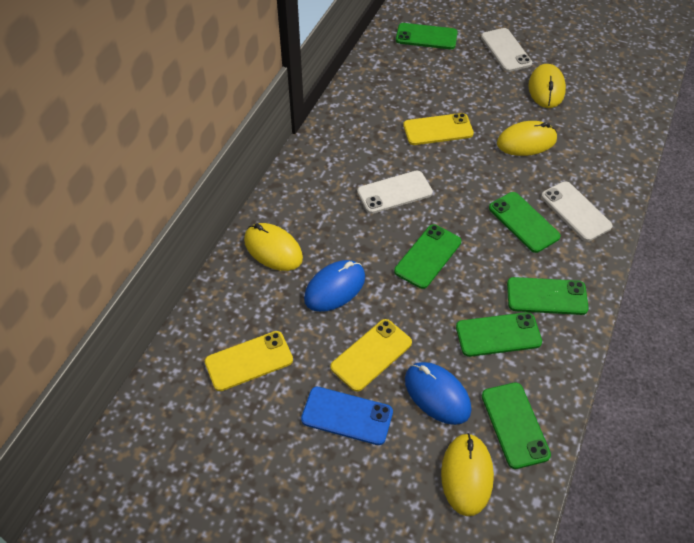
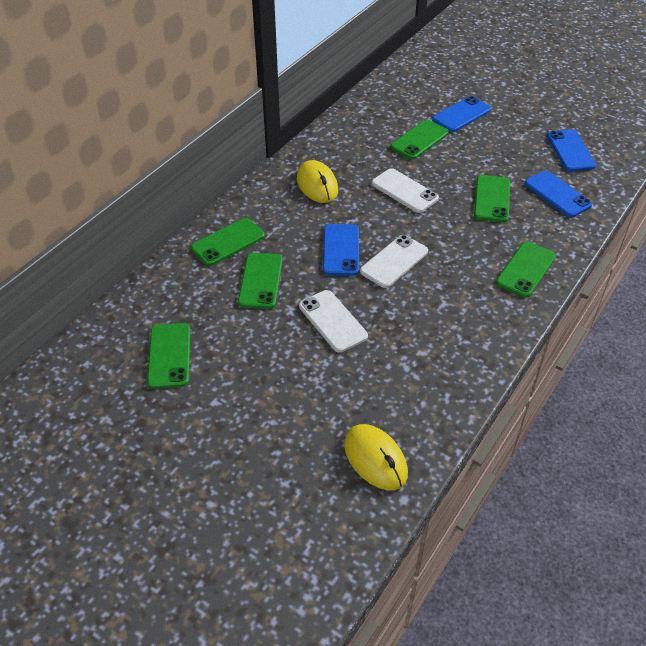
blue mouse: 2 -> 0
blue phone: 1 -> 4
yellow mouse: 4 -> 2
yellow phone: 3 -> 0

